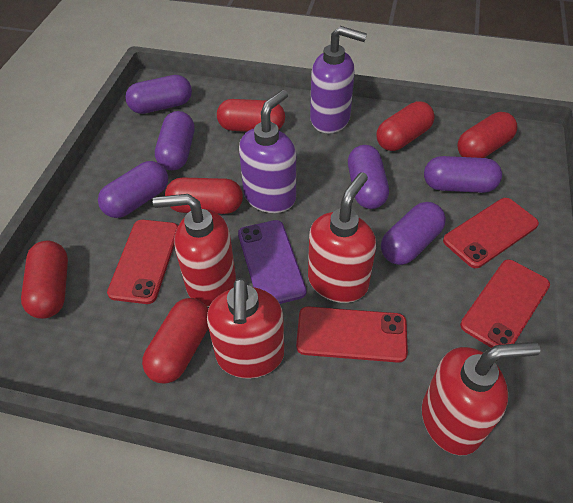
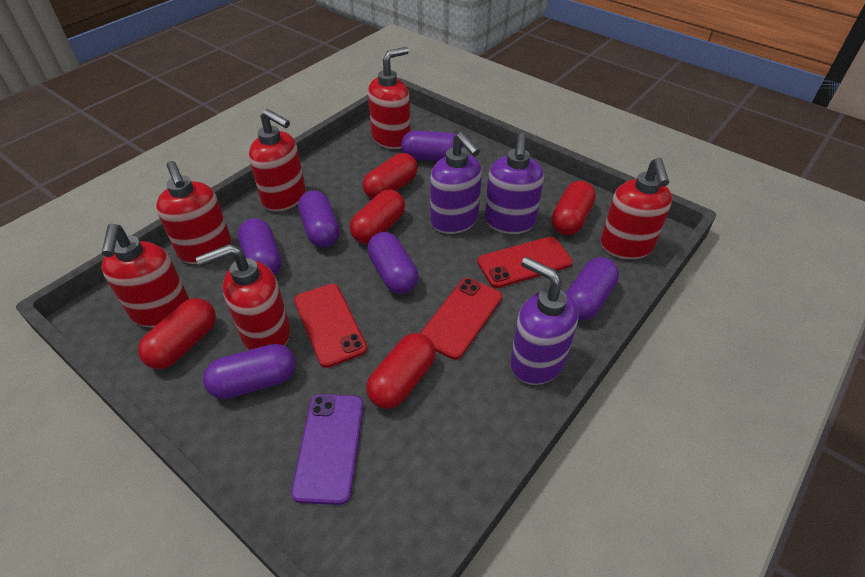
purple soap dispenser: 2 -> 3
red capsule: 6 -> 5
red phone: 4 -> 3
red soap dispenser: 4 -> 6

